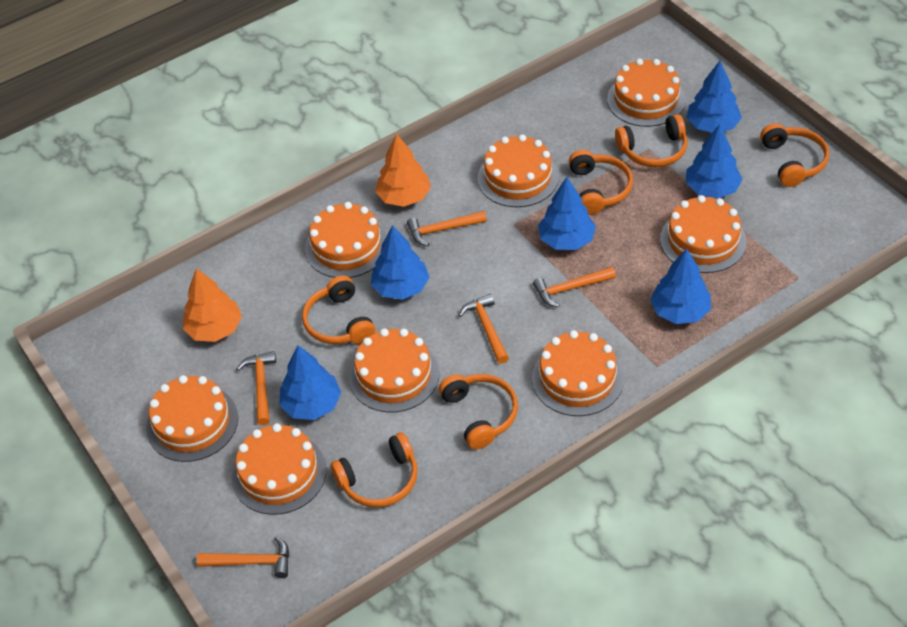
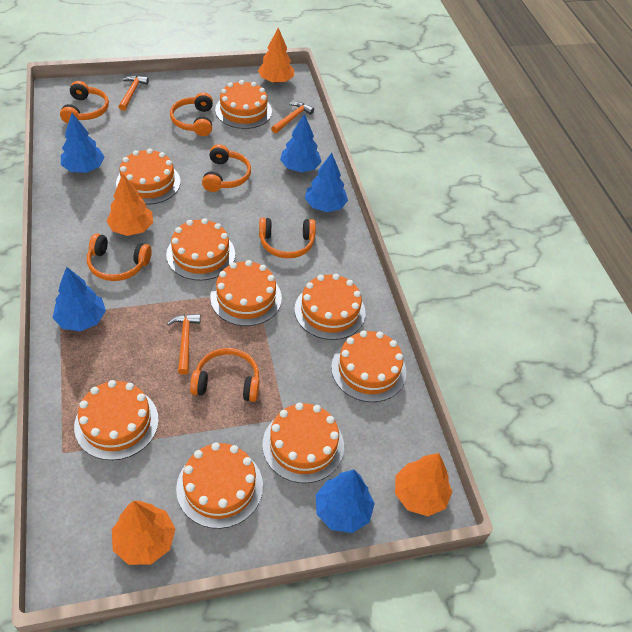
blue tree: 6 -> 5
orange cake: 8 -> 9
orange hammer: 5 -> 3
orange tree: 2 -> 4

